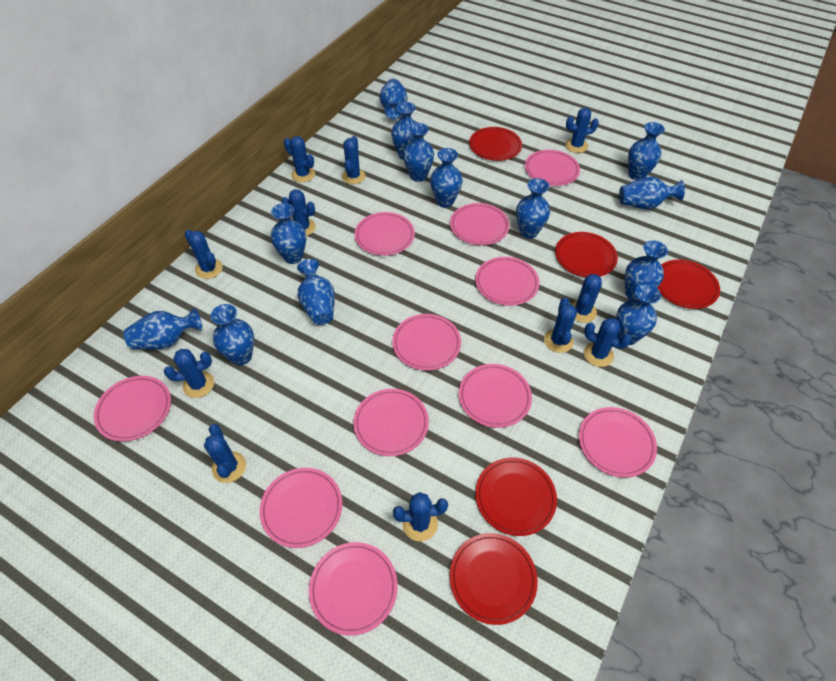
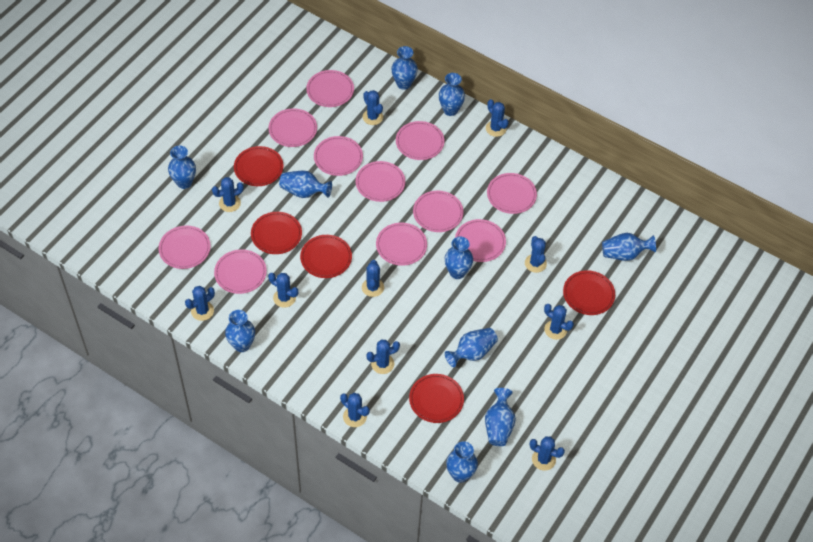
blue vase: 13 -> 10

